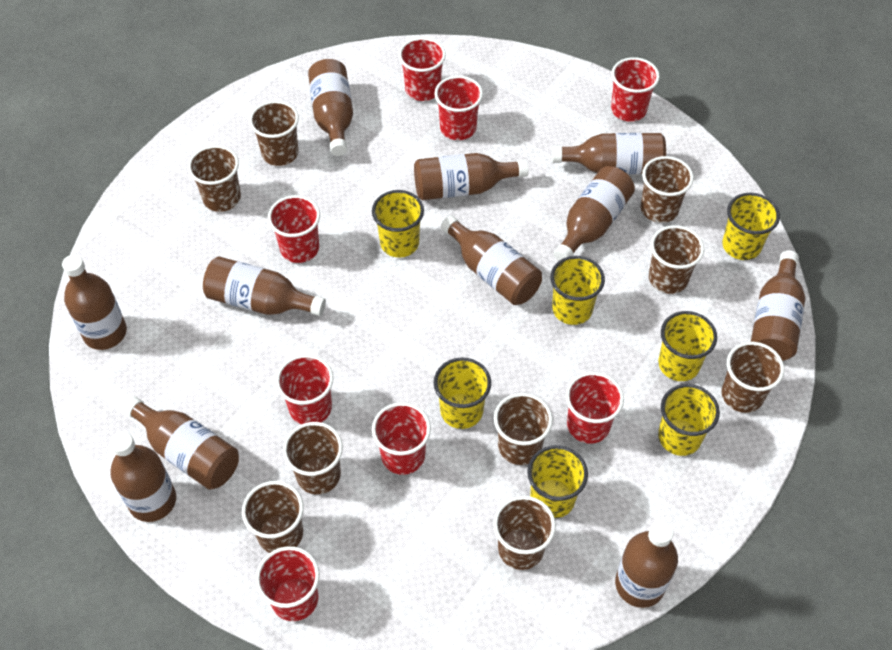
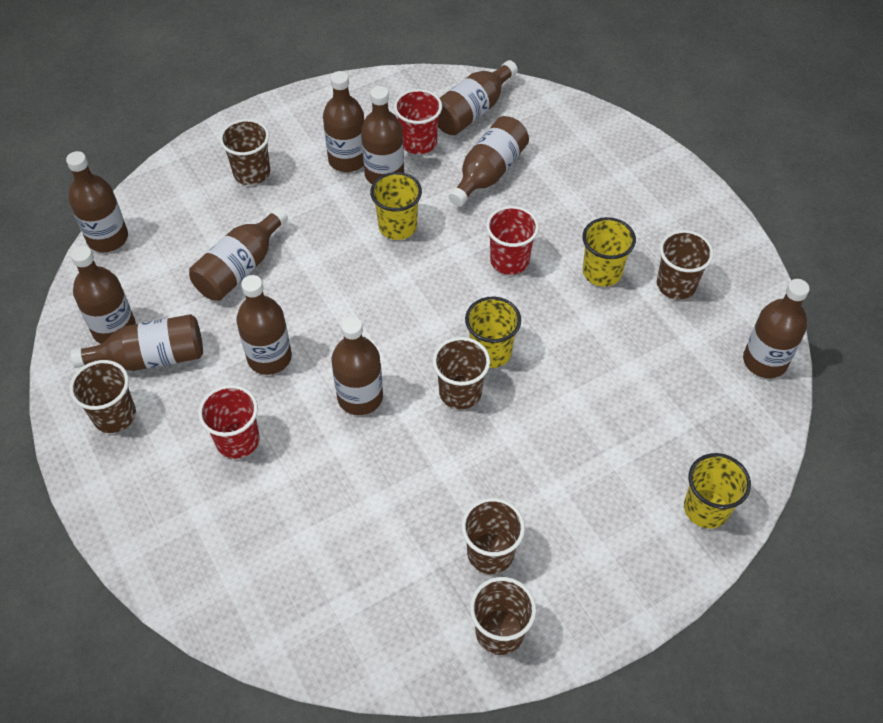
brown cup: 9 -> 6
red cup: 8 -> 3
yellow cup: 7 -> 4

